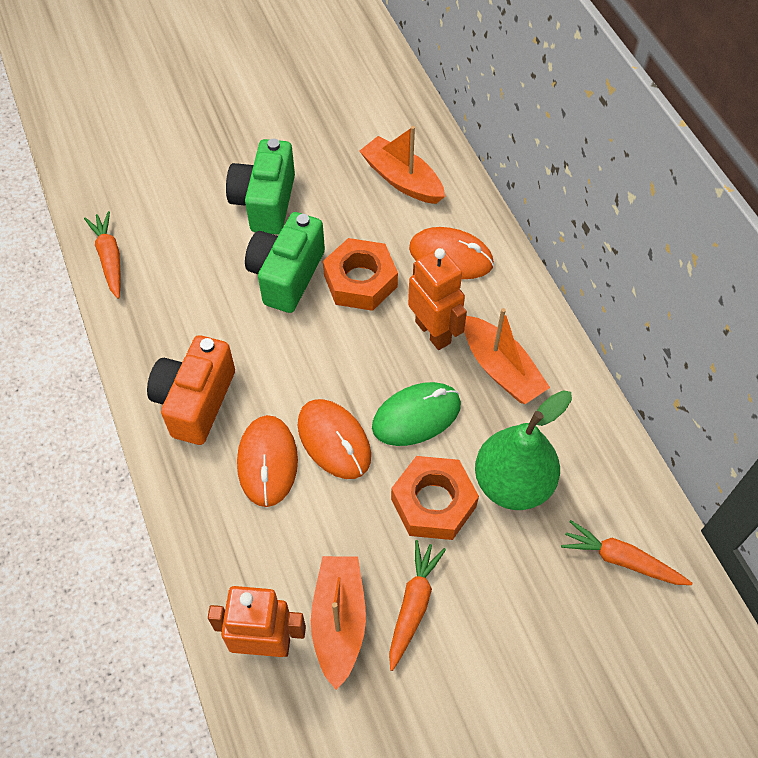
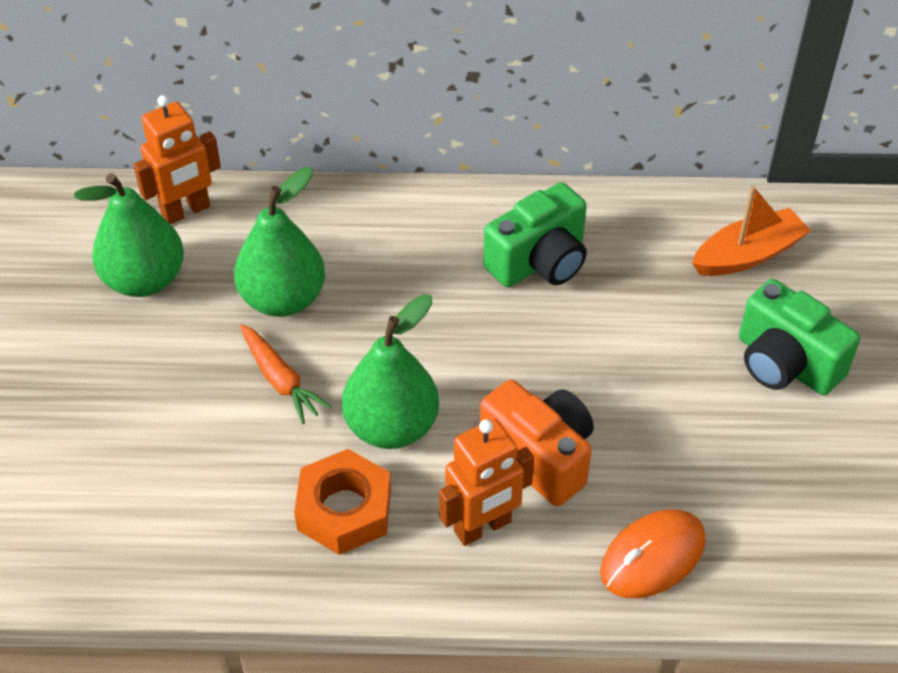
green mouse: 1 -> 0
green pear: 1 -> 3
orange boat: 3 -> 1
orange carrot: 3 -> 1
orange mouse: 3 -> 1
orange nut: 2 -> 1

